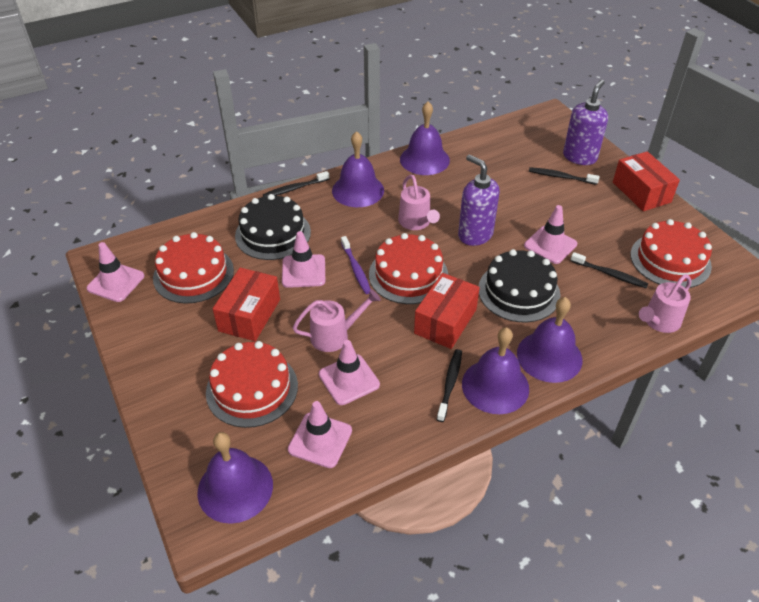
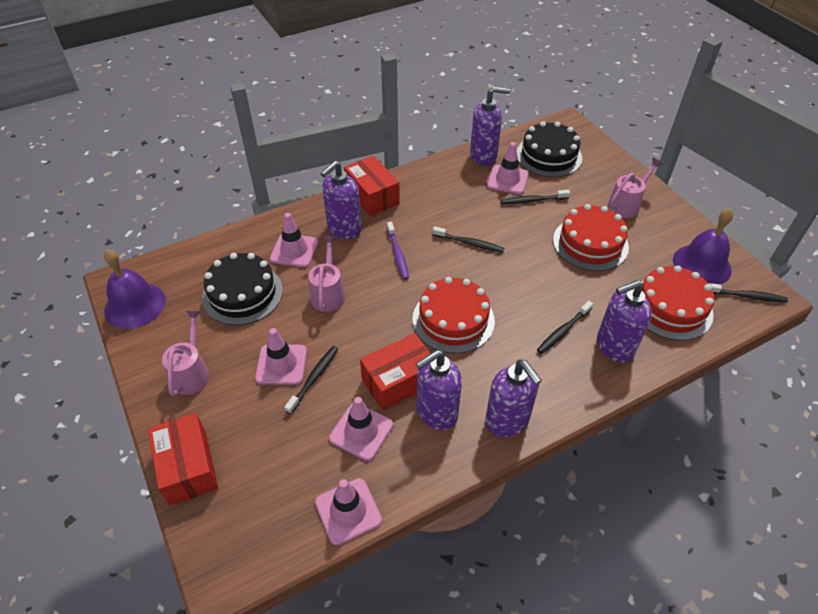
black toothbrush: 4 -> 5
purple bell: 5 -> 2
purple soap dispenser: 2 -> 5
red cake: 4 -> 3

